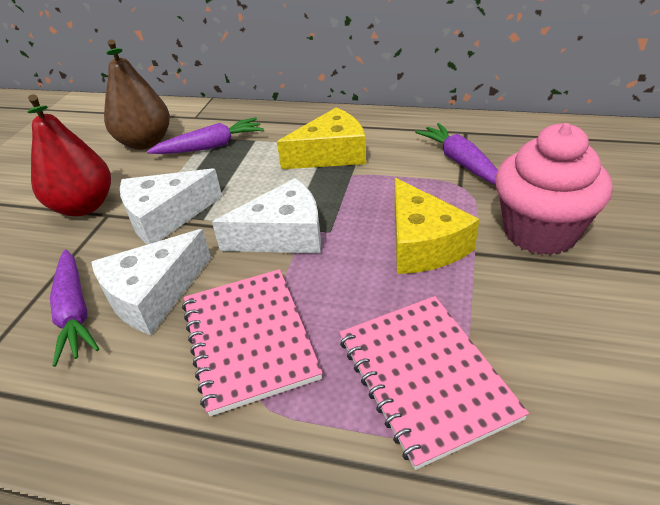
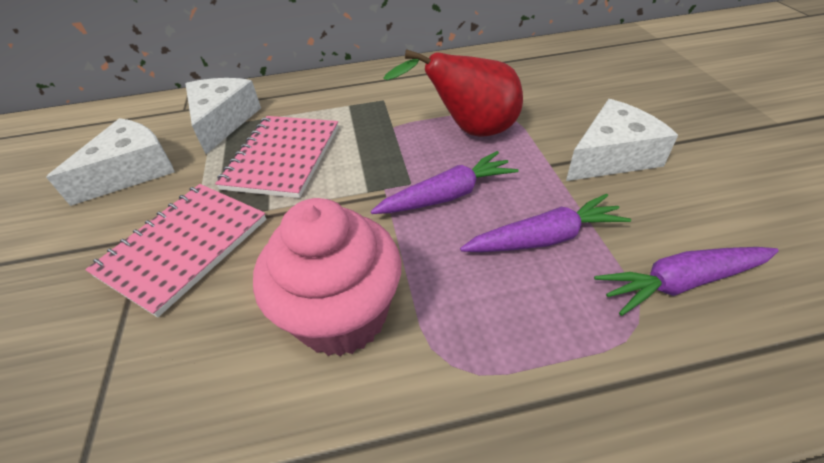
brown pear: 1 -> 0
yellow cheese: 2 -> 0

